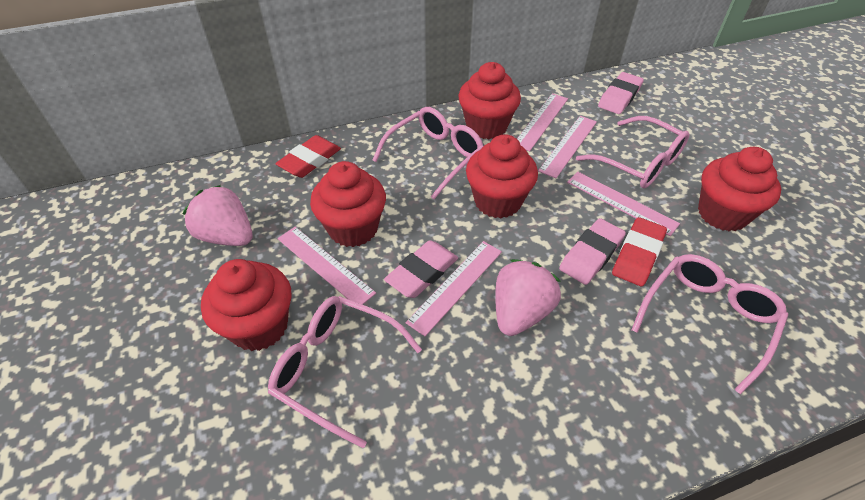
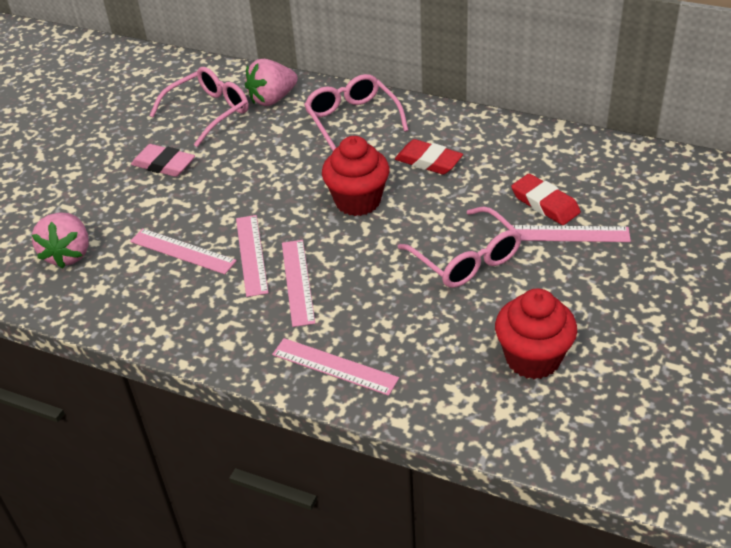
pink eraser: 3 -> 1
pink glasses: 4 -> 3
red cupcake: 5 -> 2

